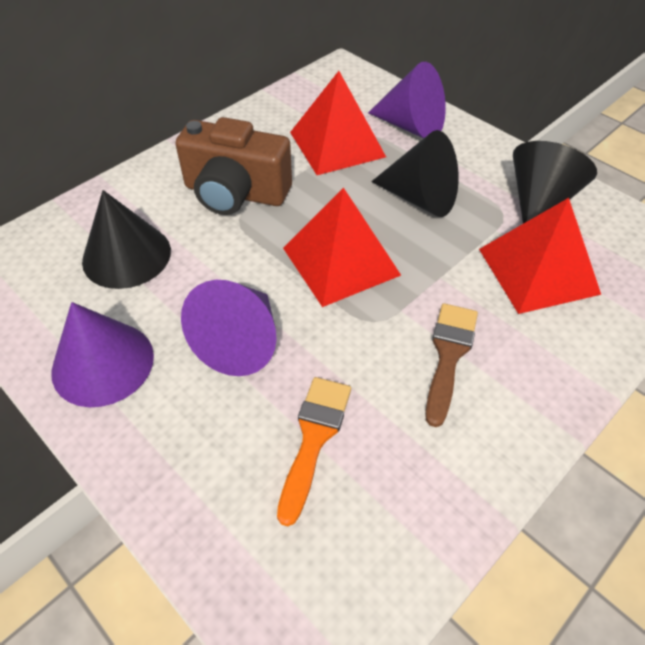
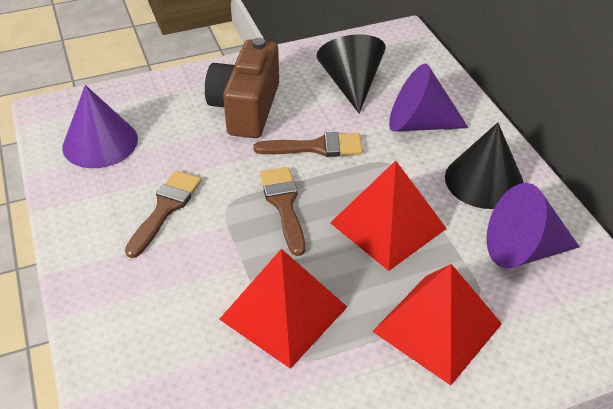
black cone: 3 -> 2
brown brush: 1 -> 3
orange brush: 1 -> 0

